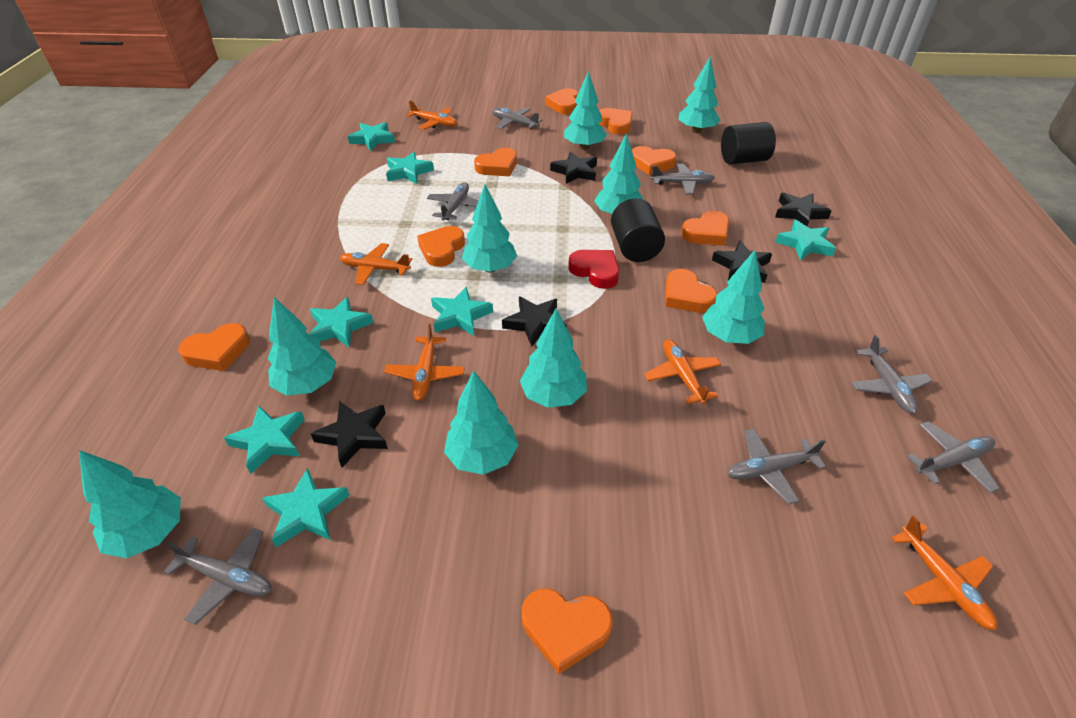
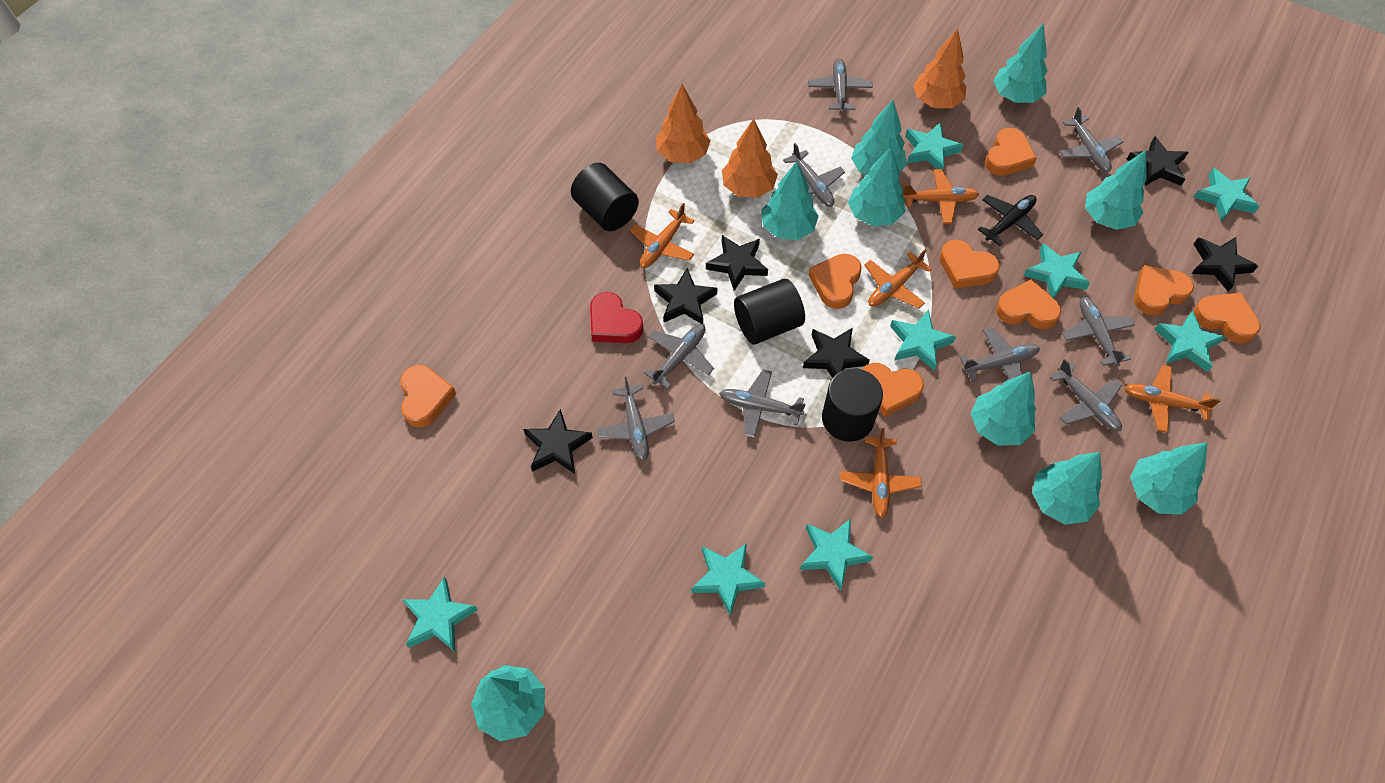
black cylinder: 2 -> 3
black plane: 0 -> 1
black star: 5 -> 6
grey plane: 7 -> 9
orange heart: 9 -> 8
orange tree: 0 -> 3
turquoise star: 7 -> 8

